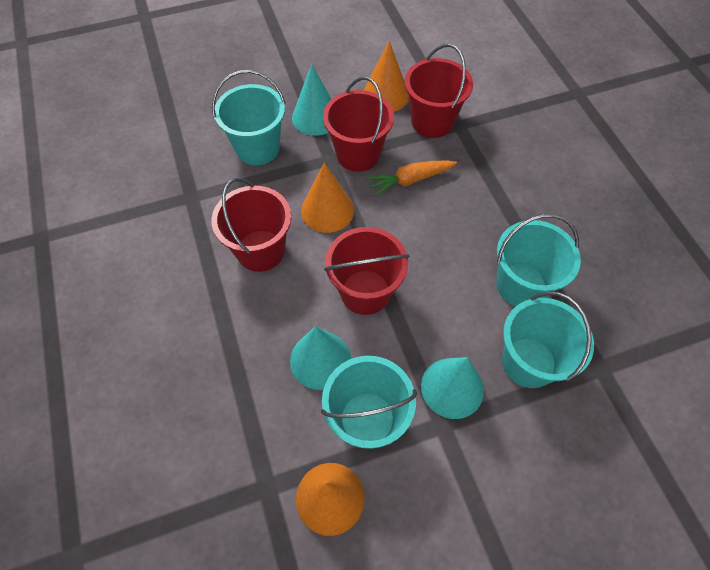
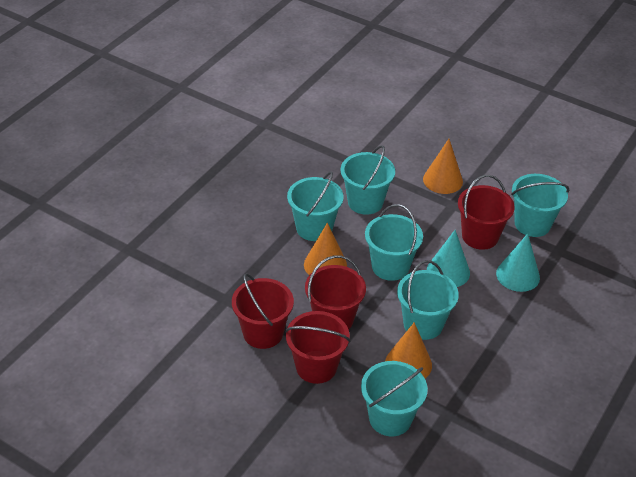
orange carrot: 1 -> 0
turquoise bucket: 4 -> 6
turquoise cone: 3 -> 2

